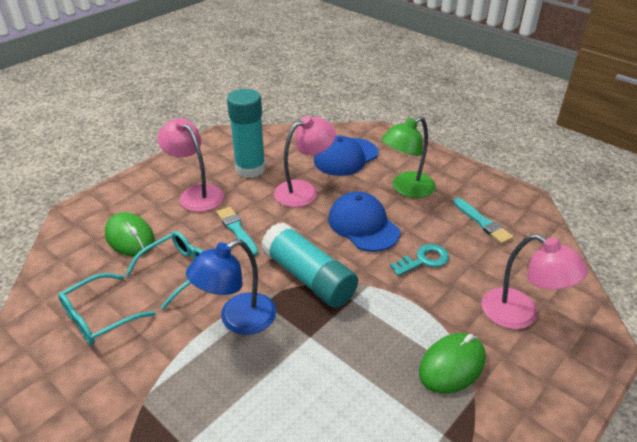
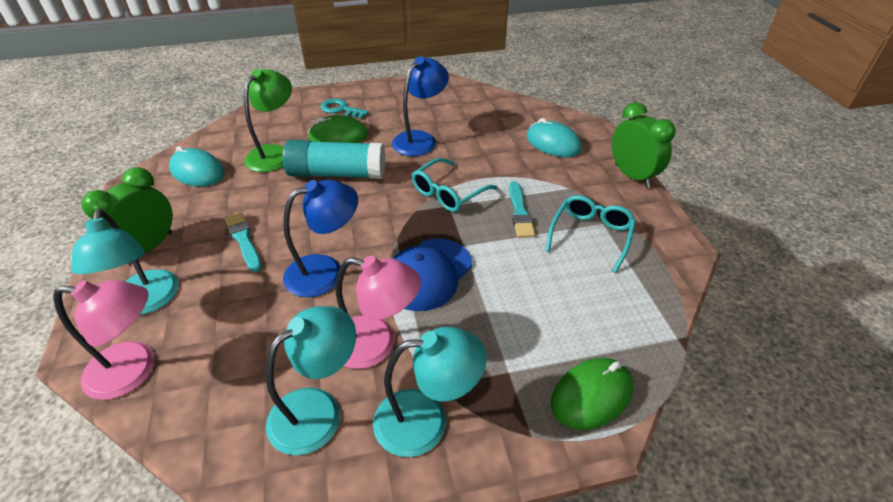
blue cap: 2 -> 1
blue lamp: 1 -> 2
green clock: 0 -> 2
pink lamp: 3 -> 2
turquoise glue stick: 2 -> 1
turquoise lamp: 0 -> 3
turquoise mouse: 0 -> 2

